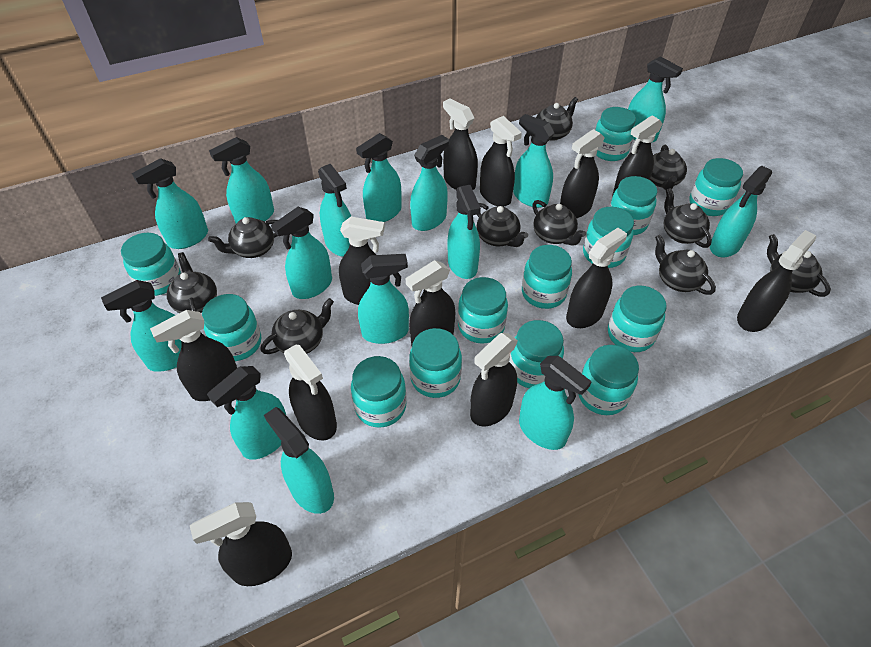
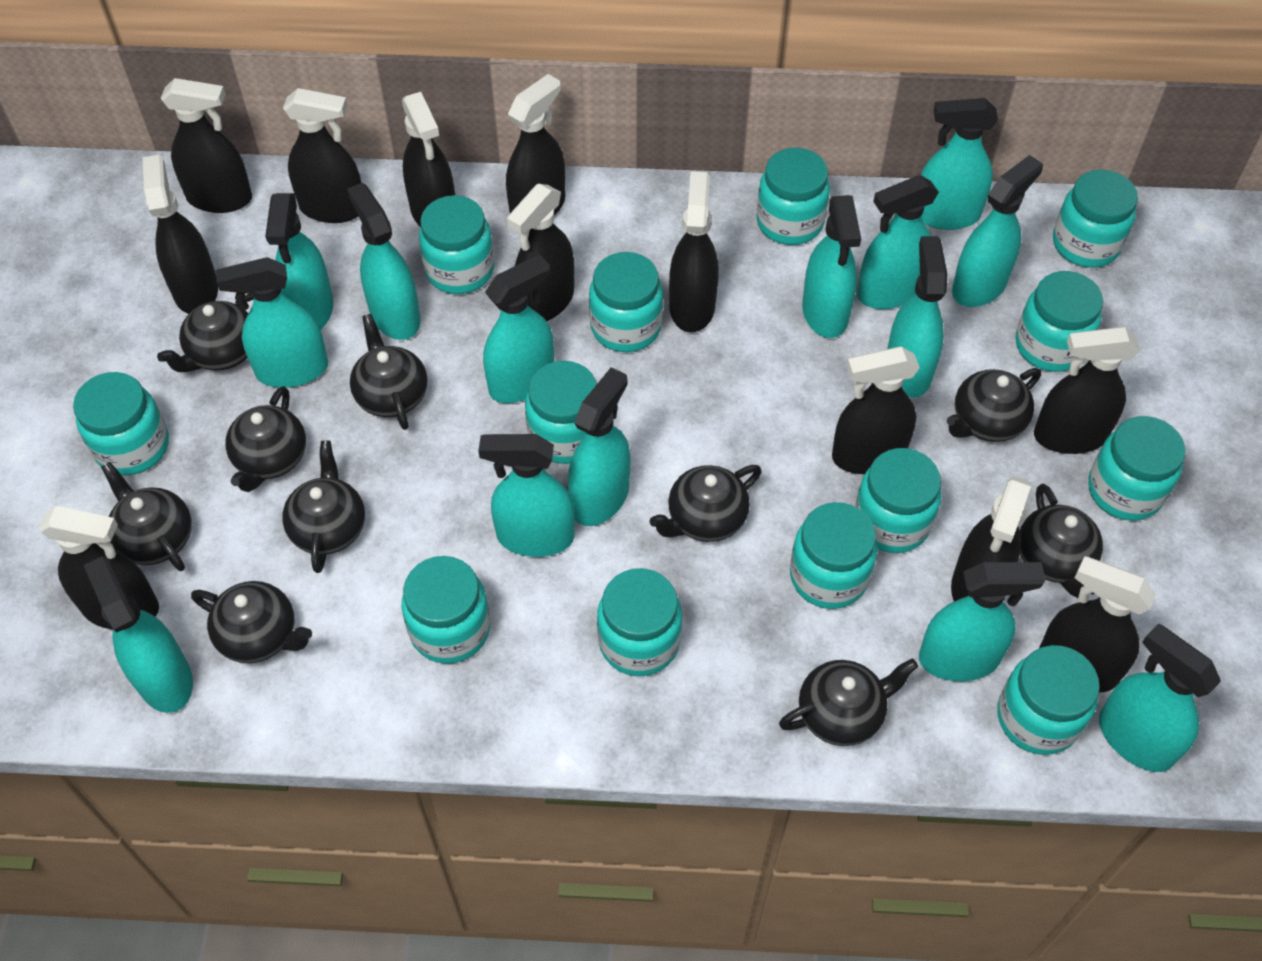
turquoise spray bottle: 15 -> 14

